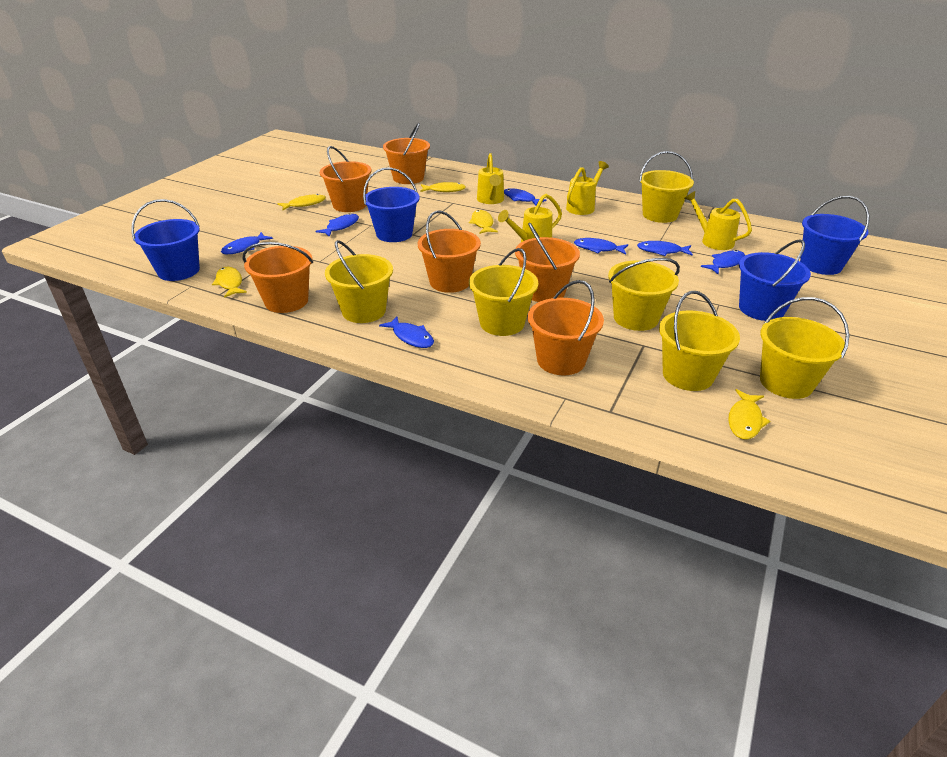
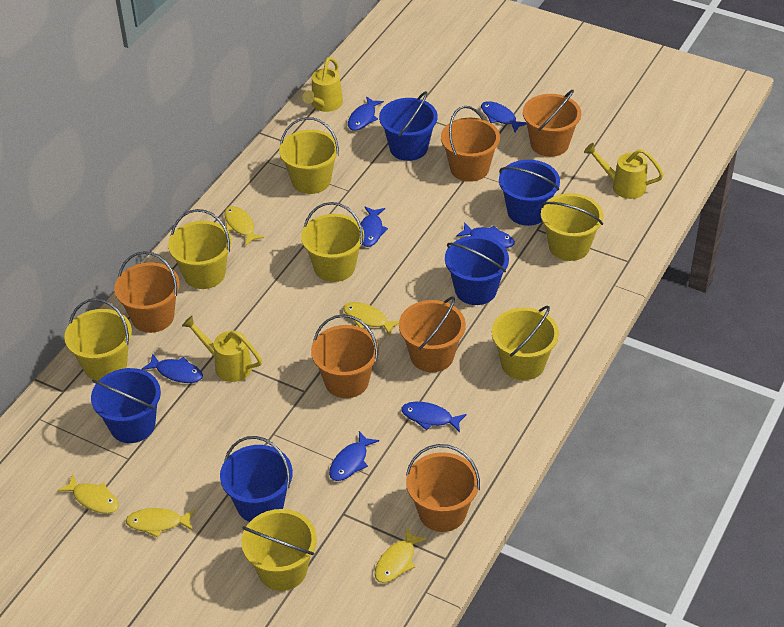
blue bucket: 4 -> 5
yellow bucket: 6 -> 7
yellow watering can: 4 -> 3

